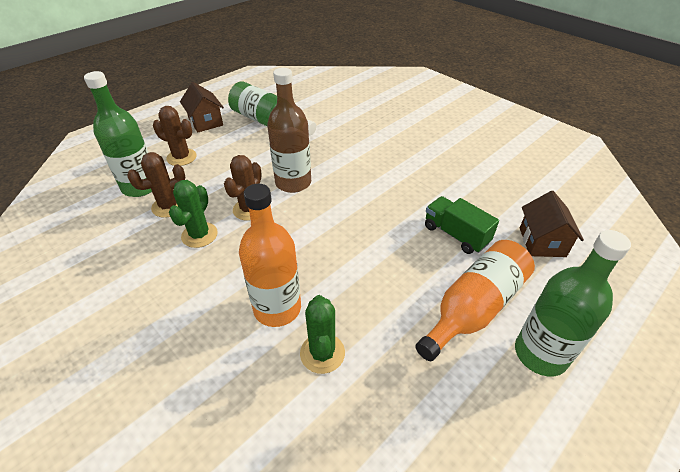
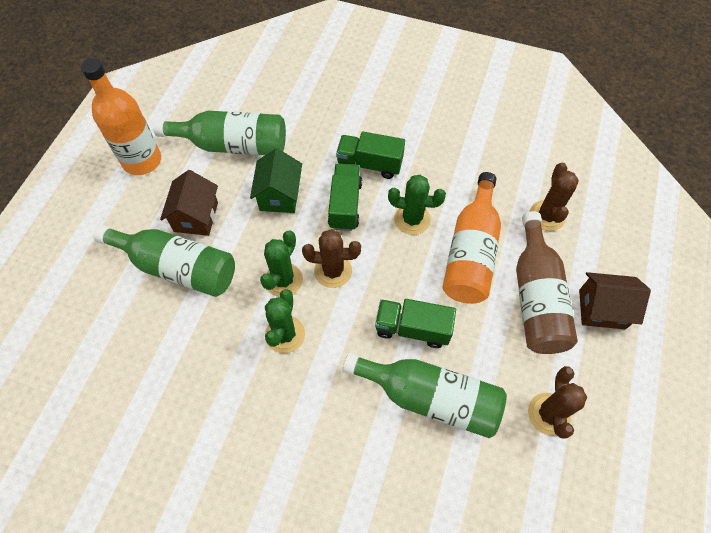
green cactus: 2 -> 3
green house: 0 -> 1
green truck: 1 -> 3

